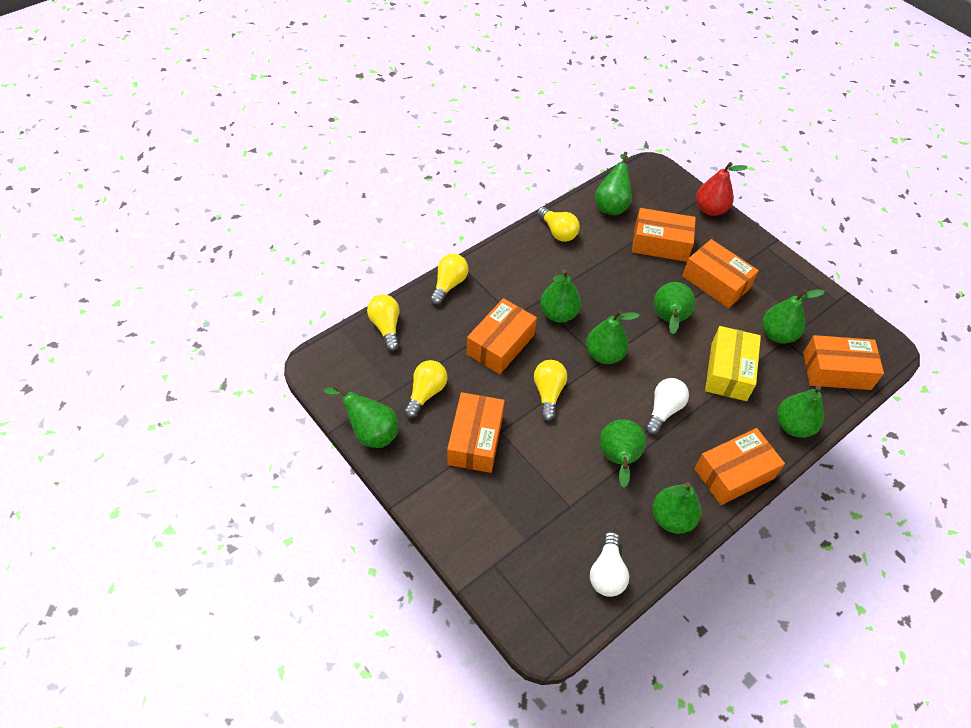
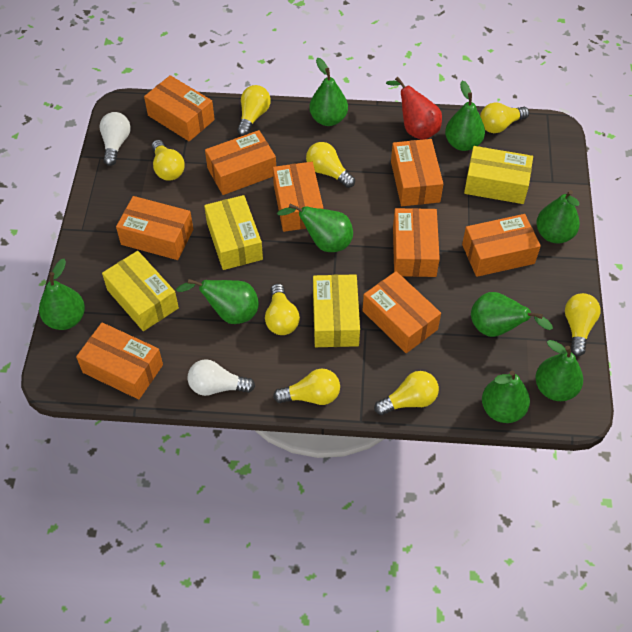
orange box: 6 -> 9
yellow box: 1 -> 4
yellow light bulb: 5 -> 8

